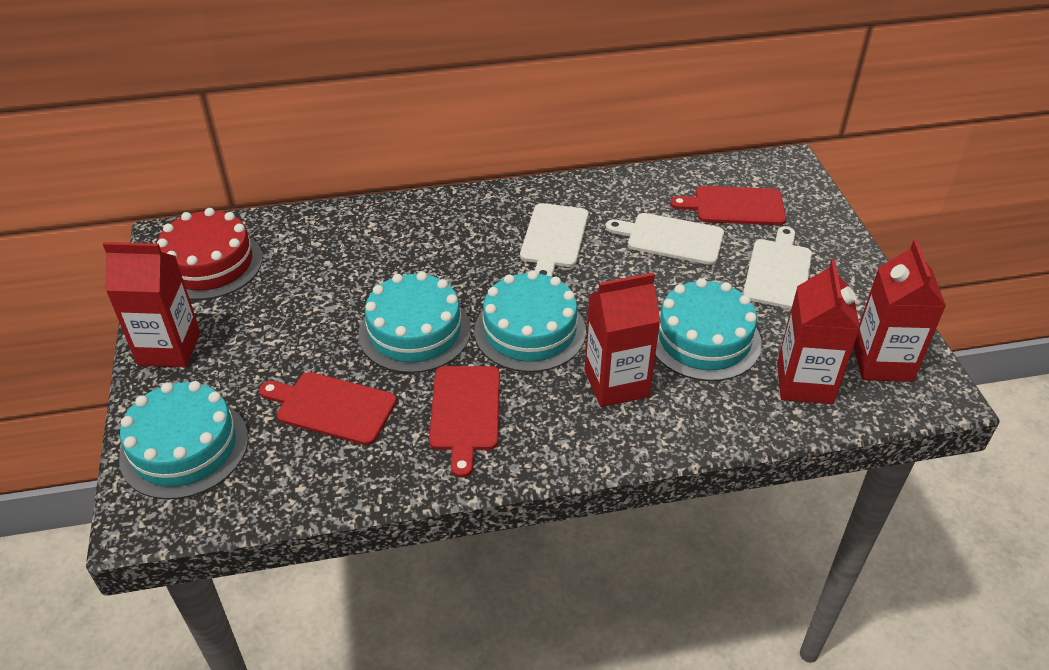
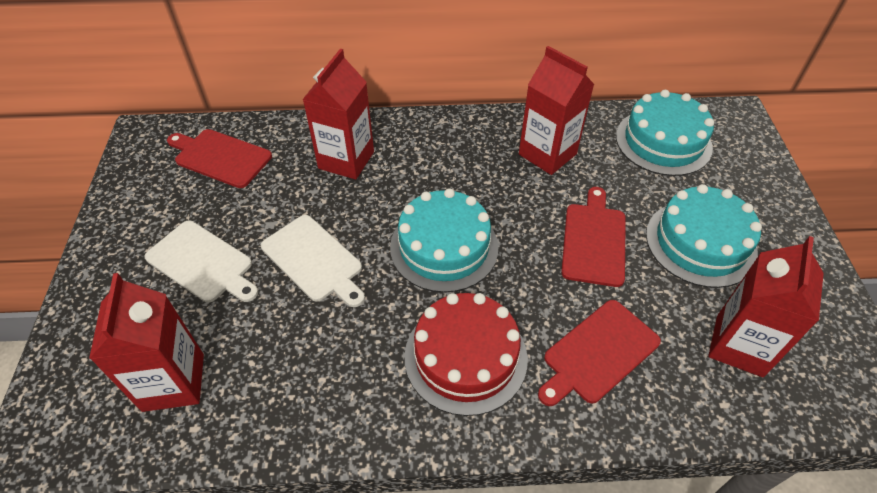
turquoise cake: 4 -> 3
white cutting board: 3 -> 2

